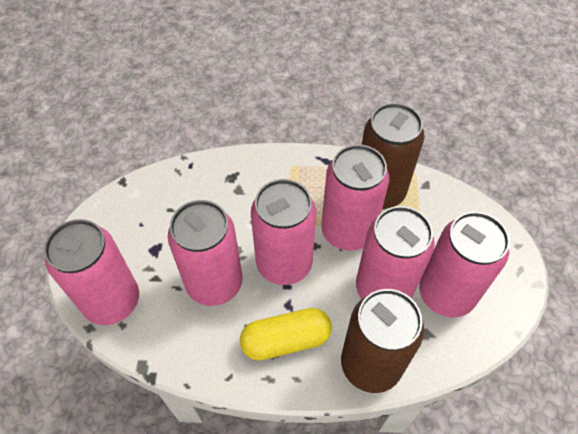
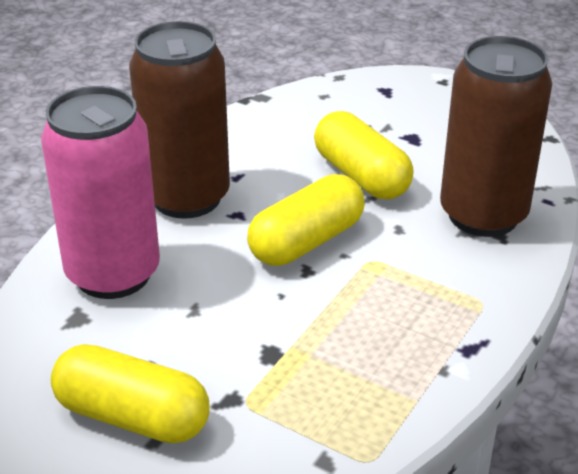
pink can: 6 -> 1
yellow capsule: 1 -> 3

